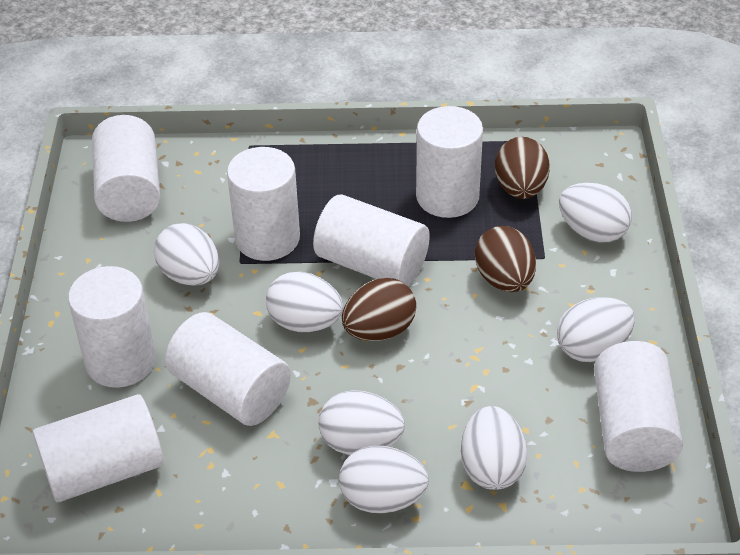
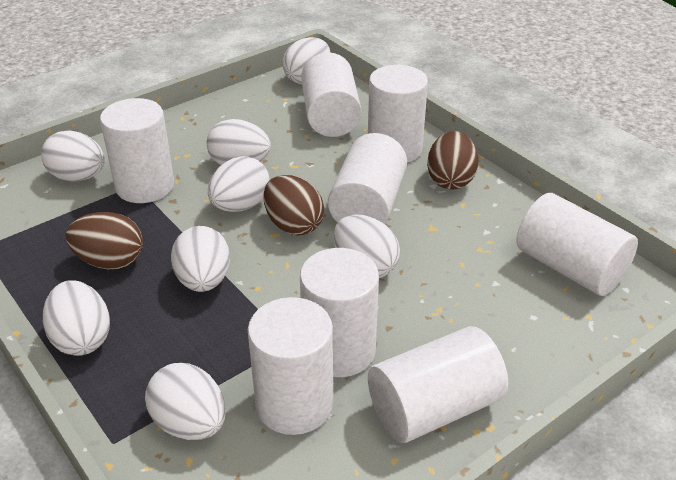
white egg: 7 -> 8

